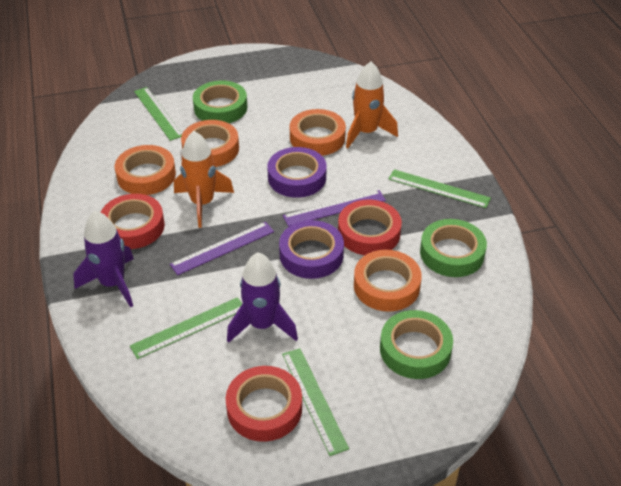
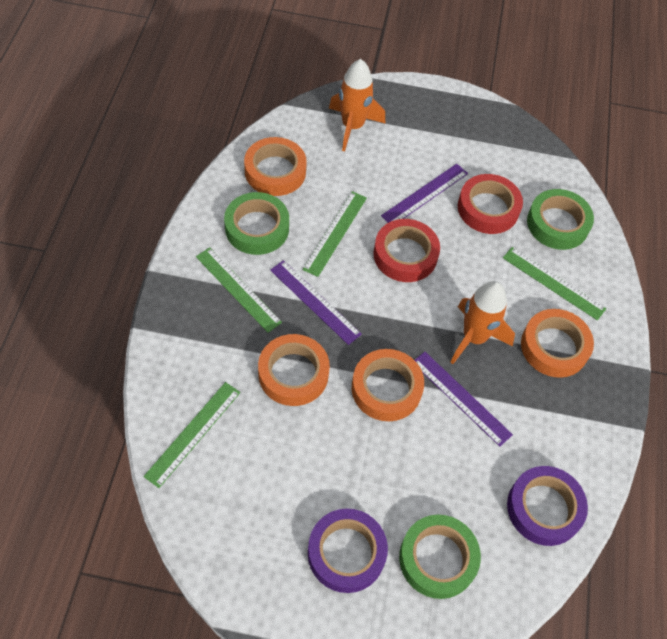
purple rocket: 2 -> 0
purple ruler: 2 -> 3
red tape: 3 -> 2

